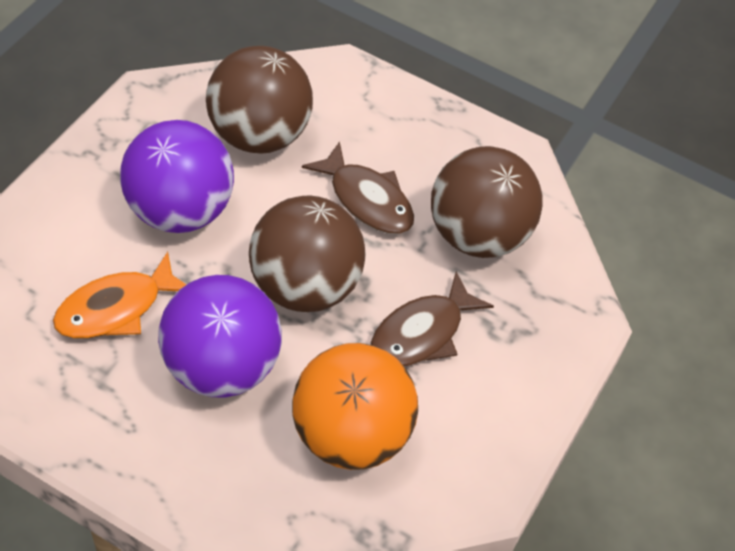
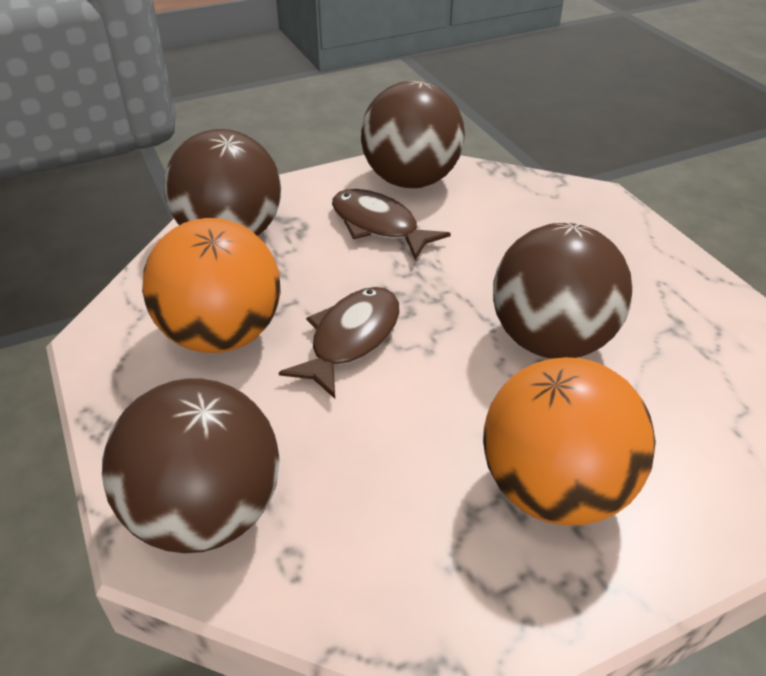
brown ball: 3 -> 4
orange ball: 1 -> 2
orange fish: 1 -> 0
purple ball: 2 -> 0

